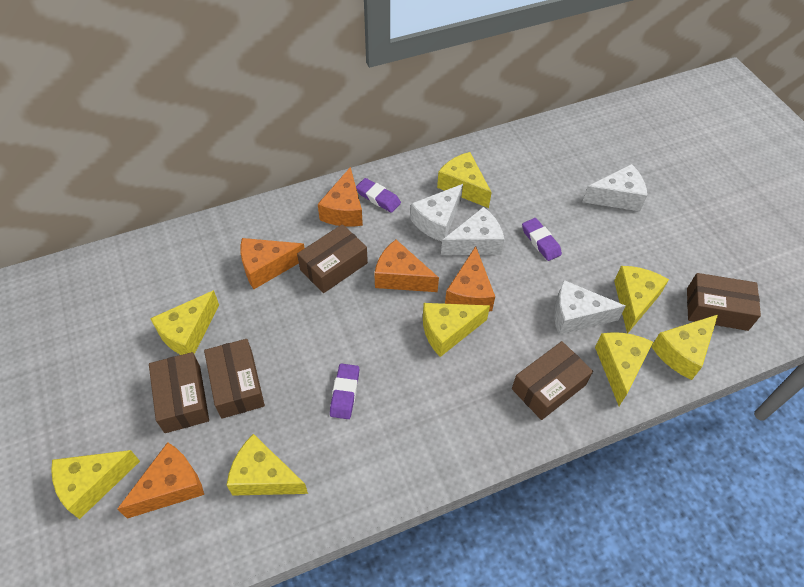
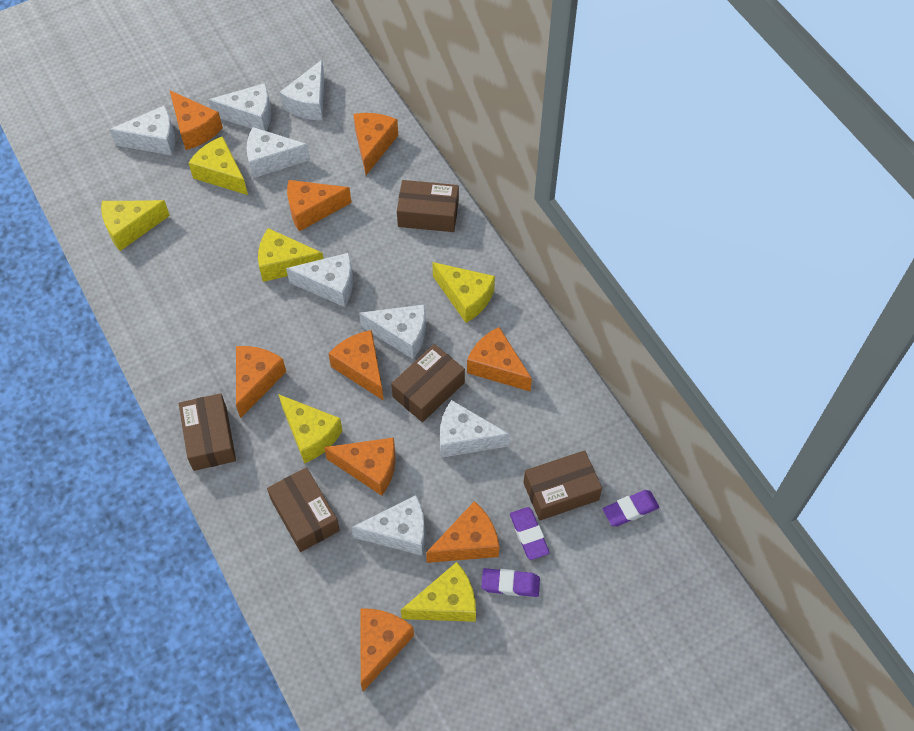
orange cheese: 5 -> 9
white cheese: 4 -> 8
yellow cheese: 8 -> 6

